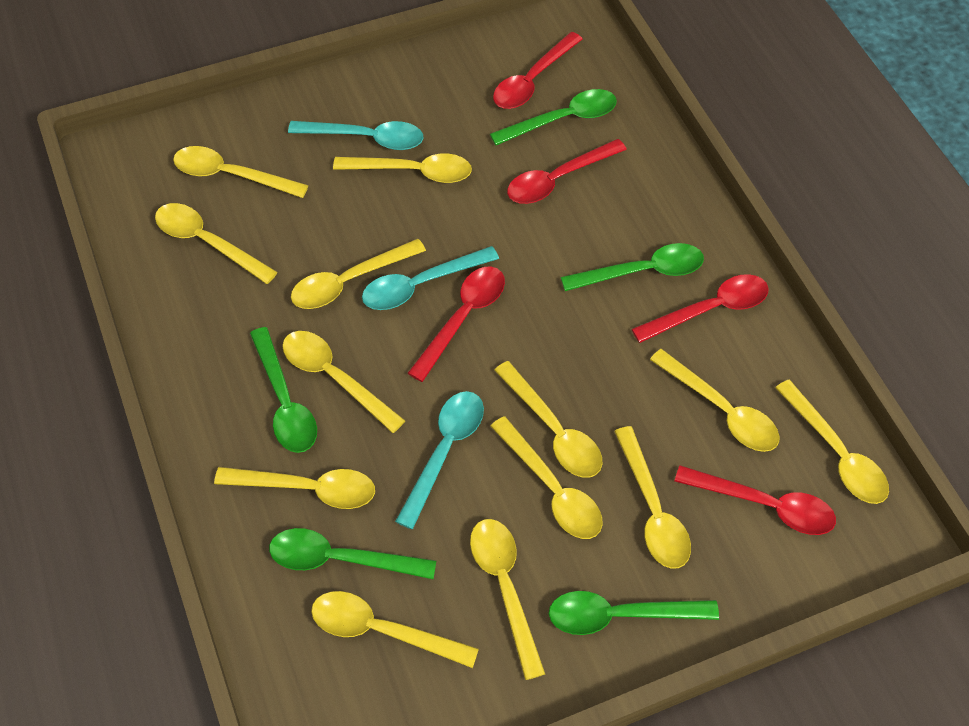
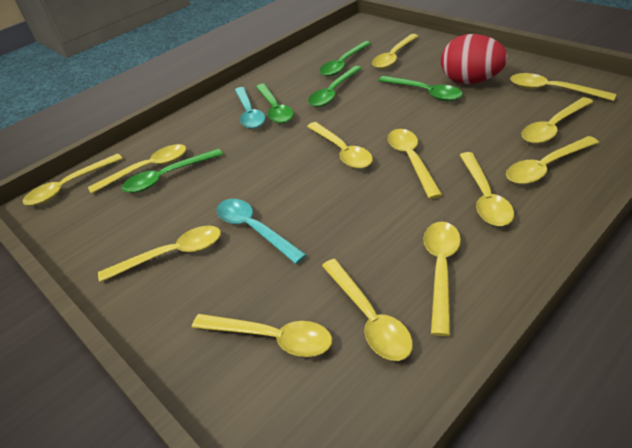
red egg: 0 -> 1
red spoon: 5 -> 0
turquoise spoon: 3 -> 2

